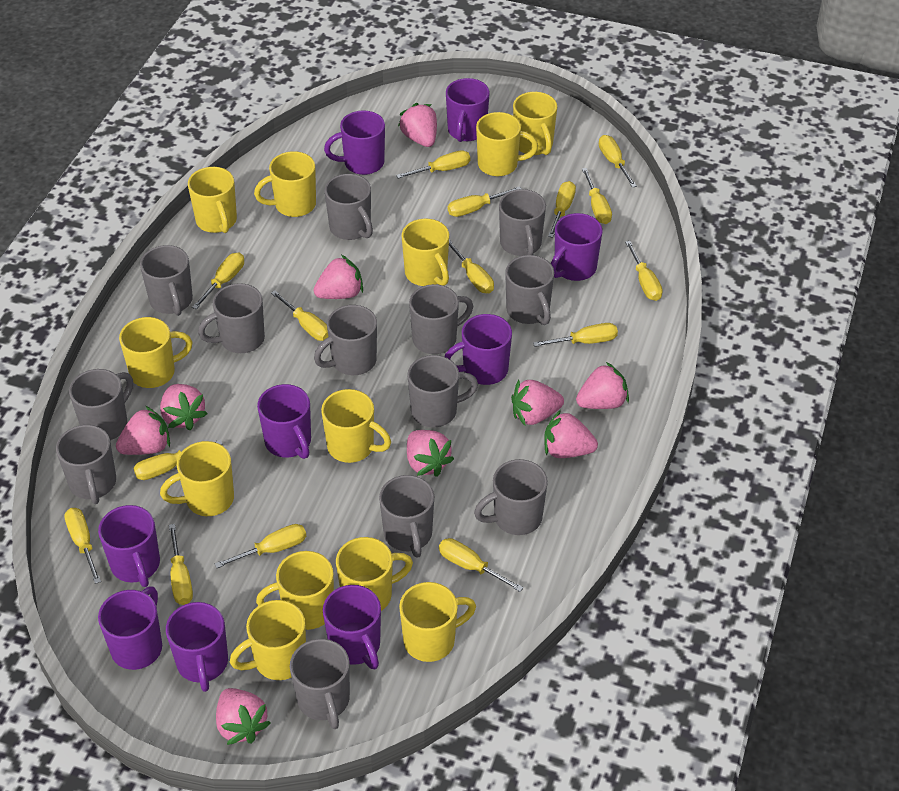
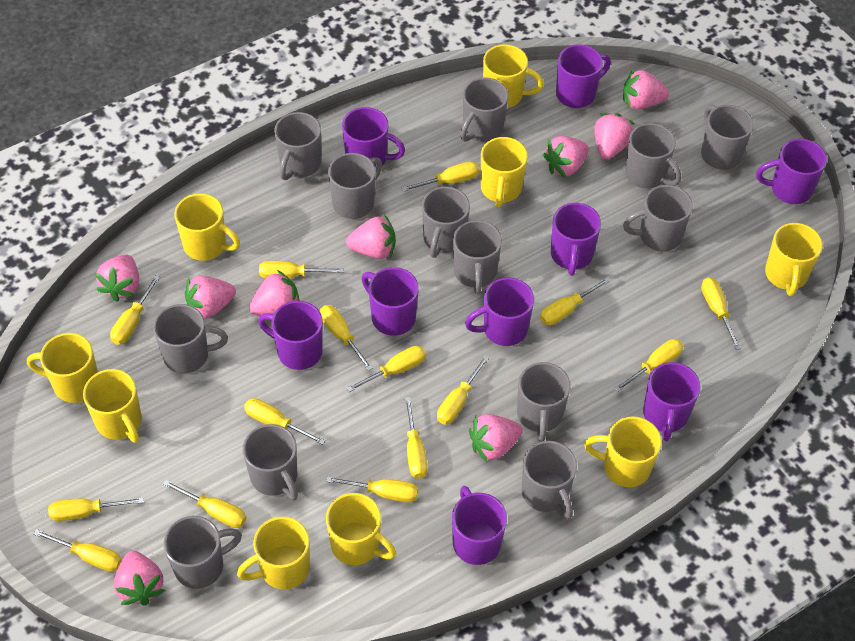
yellow mug: 12 -> 9

